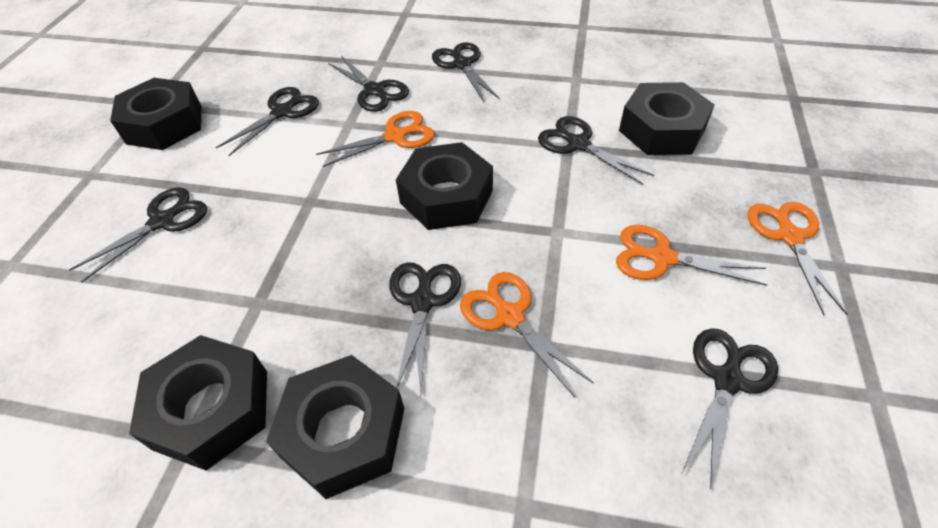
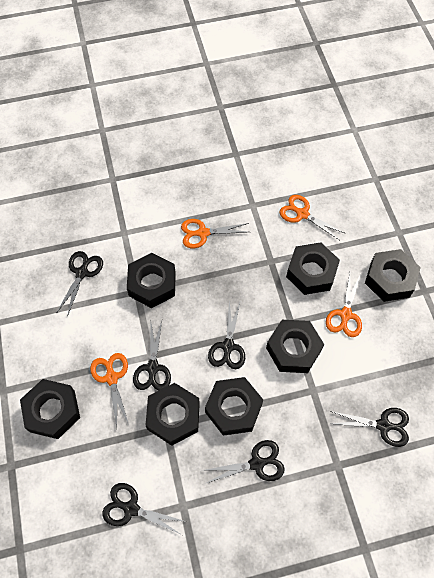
black nut: 5 -> 7
black scissors: 7 -> 6

